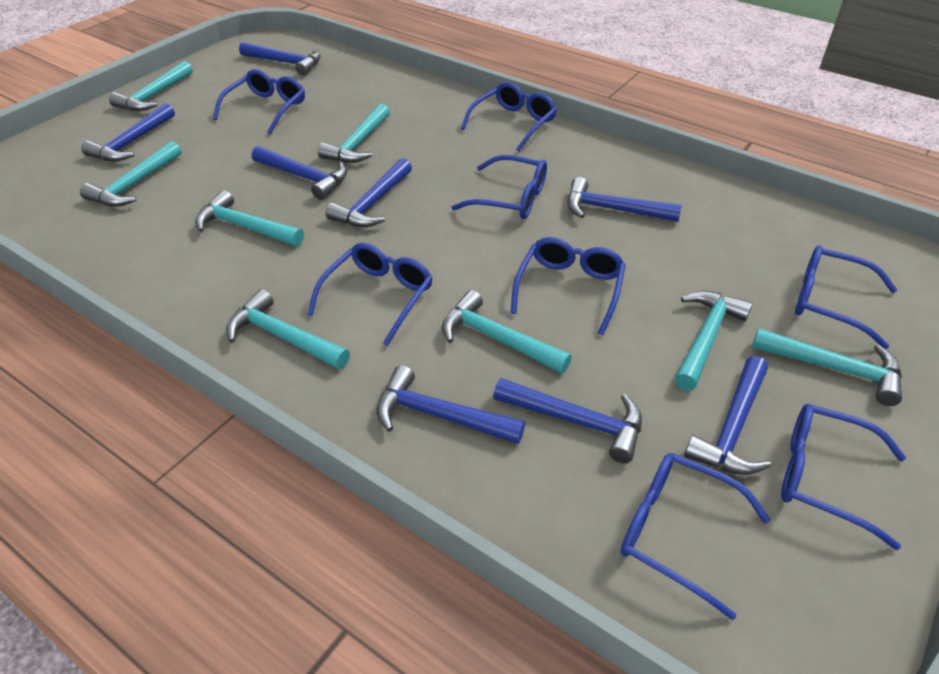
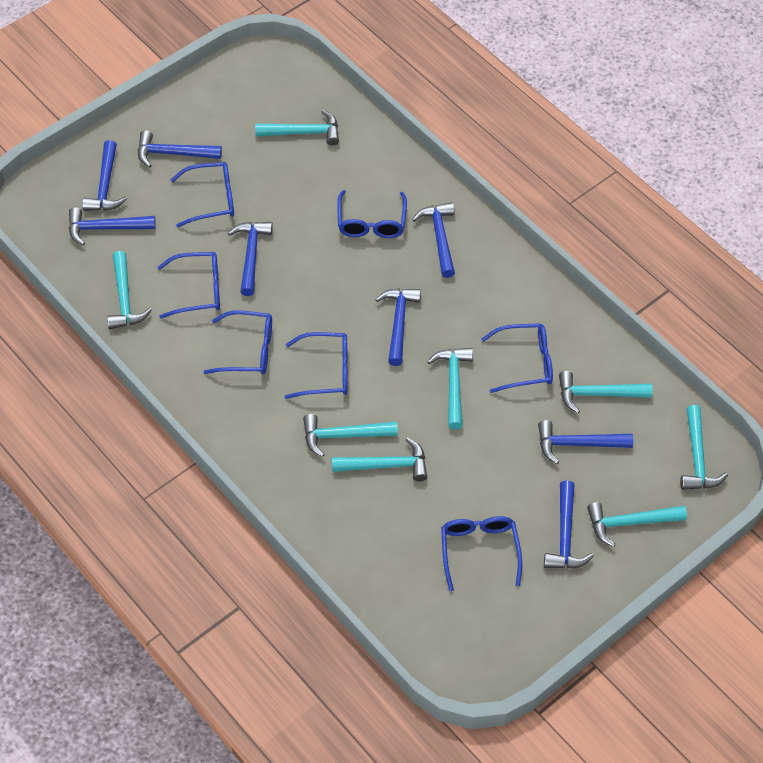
blue glasses: 8 -> 7

